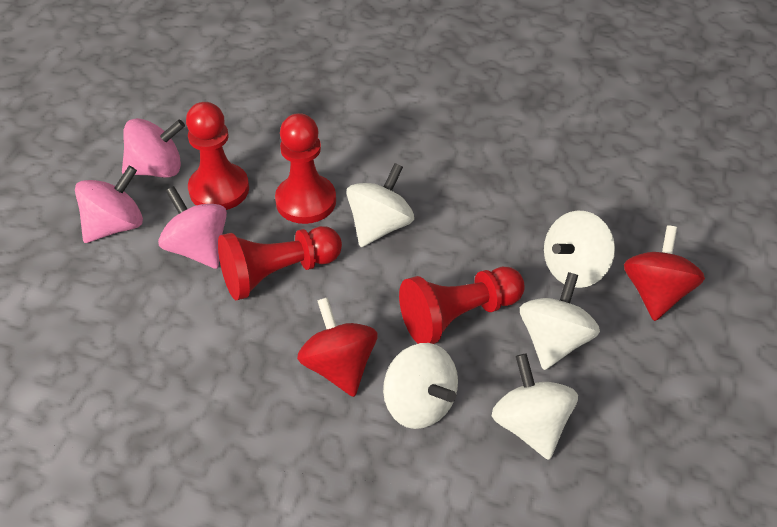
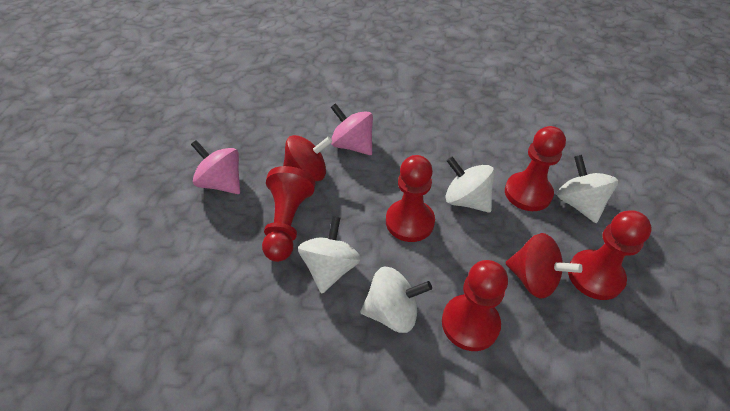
pink spinning top: 3 -> 2
red pawn: 4 -> 5
white spinning top: 5 -> 4

